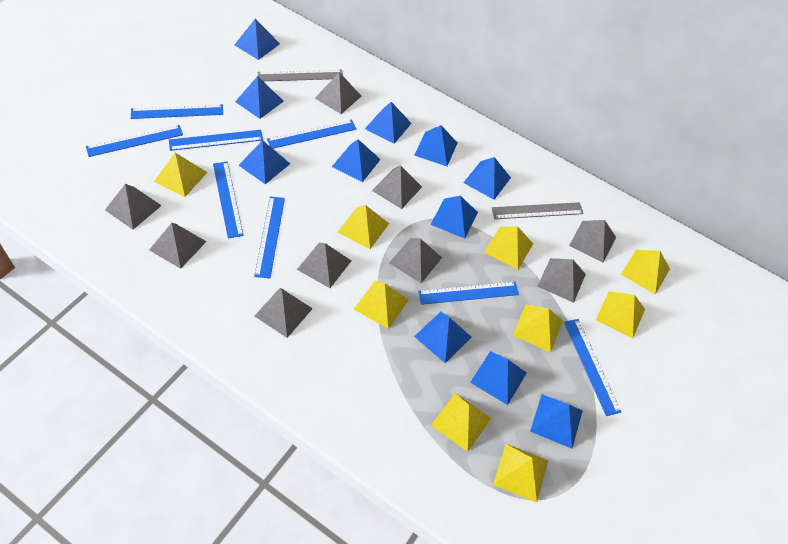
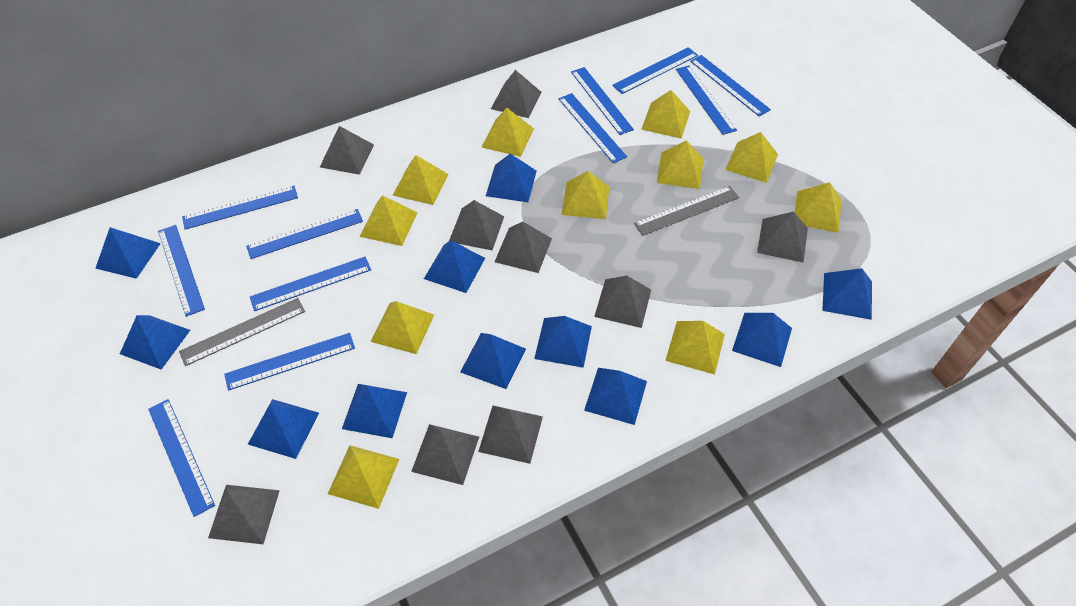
blue ruler: 8 -> 11
yellow pyramid: 9 -> 11

